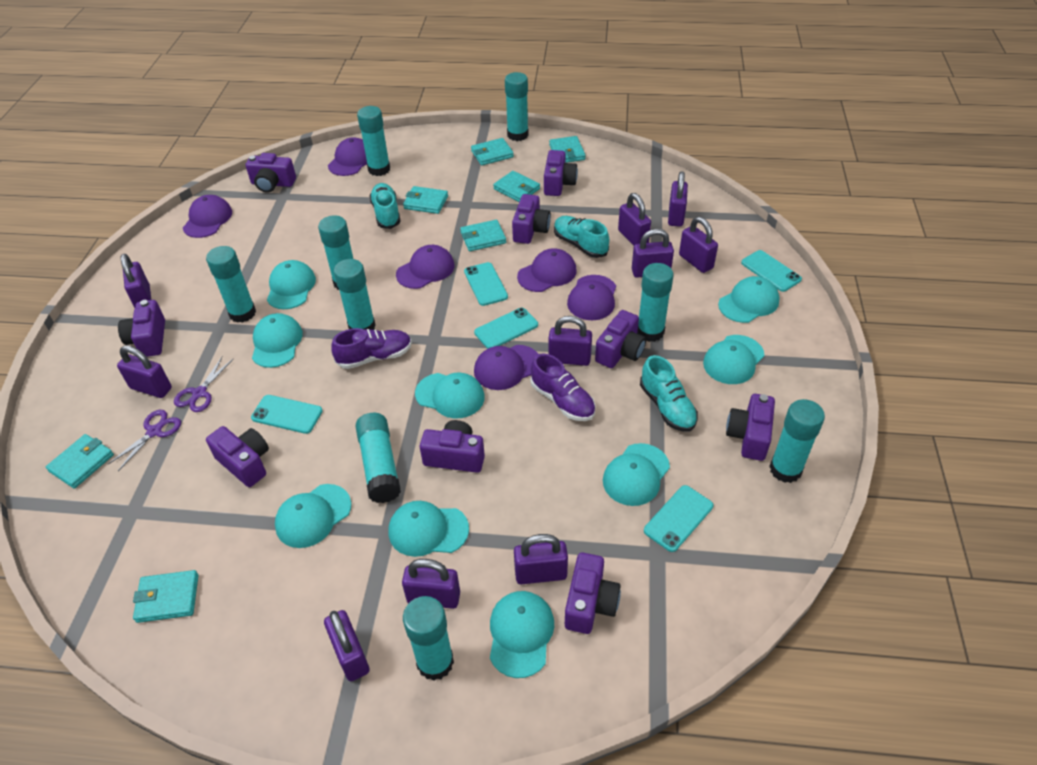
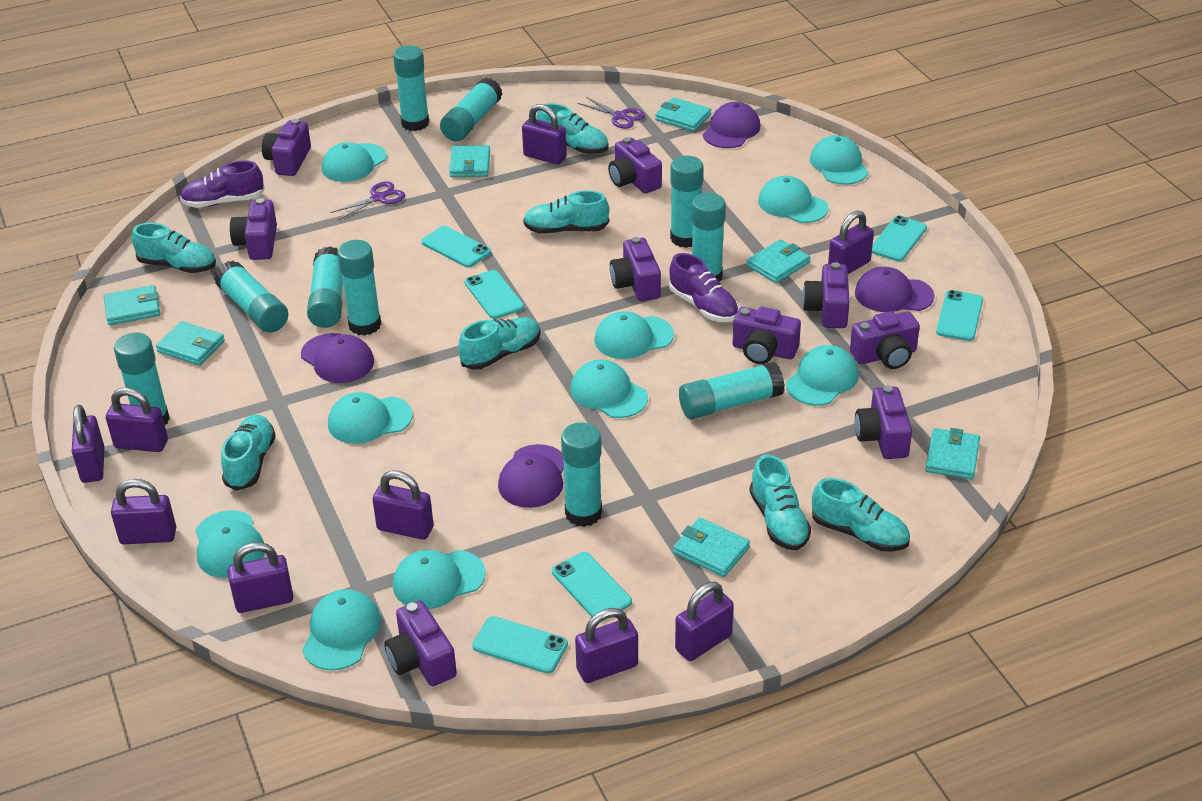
purple cap: 6 -> 4
purple padlock: 10 -> 9
turquoise cap: 9 -> 10
turquoise glue stick: 9 -> 10
turquoise phone: 5 -> 6
turquoise shoe: 3 -> 7

